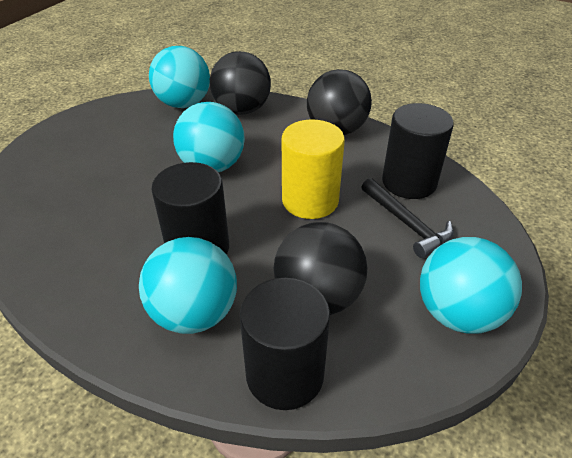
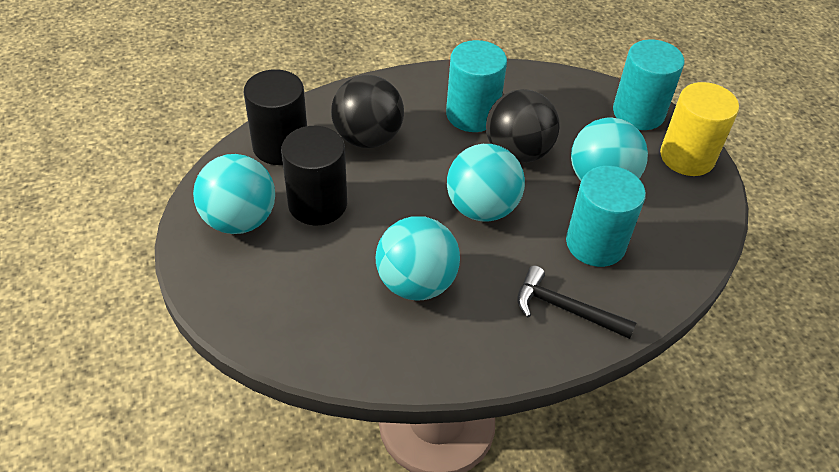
black ball: 3 -> 2
black cylinder: 3 -> 2
turquoise cylinder: 0 -> 3

